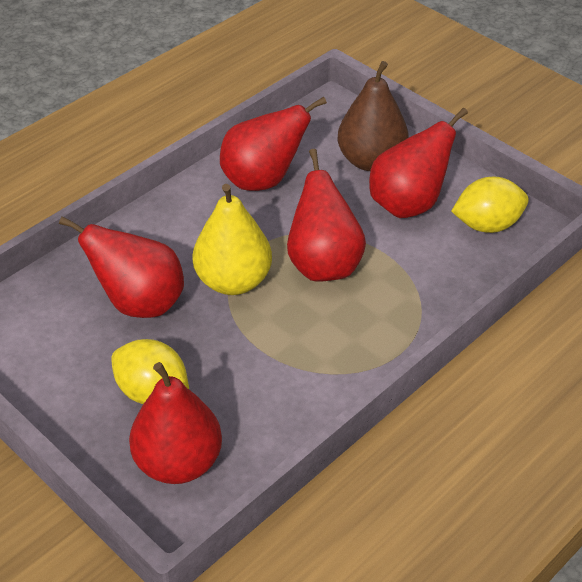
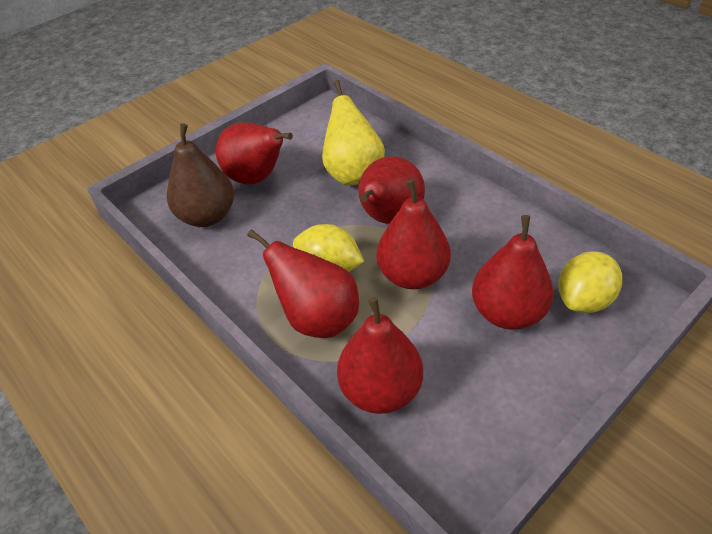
red pear: 5 -> 6

